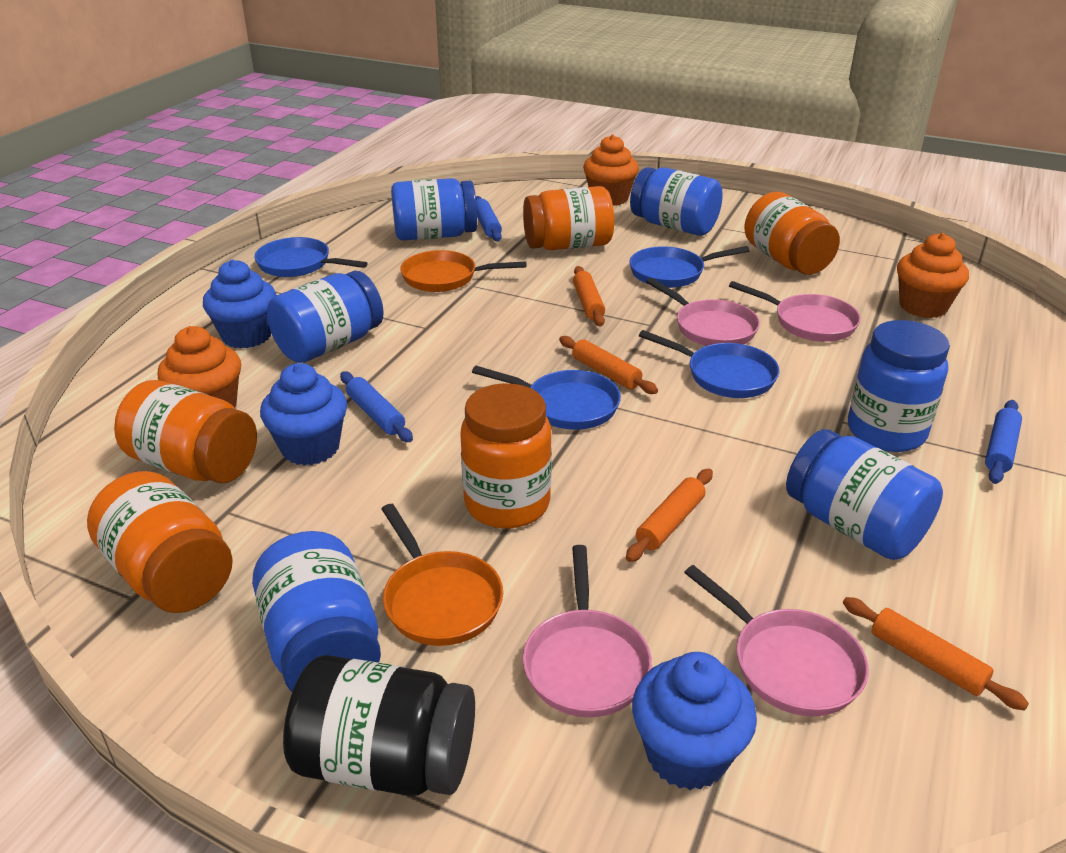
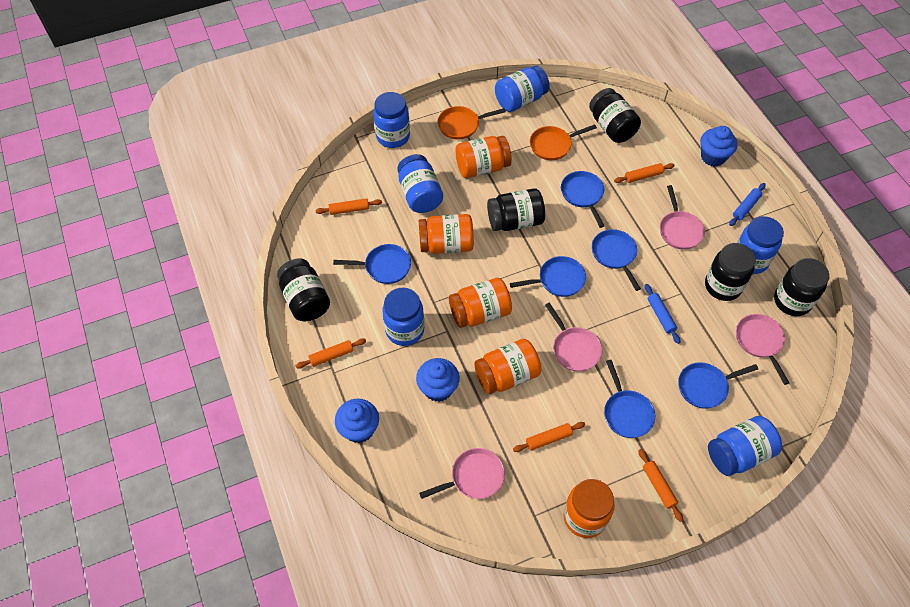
black jar: 1 -> 5
blue pan: 4 -> 6
blue rolling pin: 3 -> 2
orange cupcake: 3 -> 0
orange rolling pin: 4 -> 5

